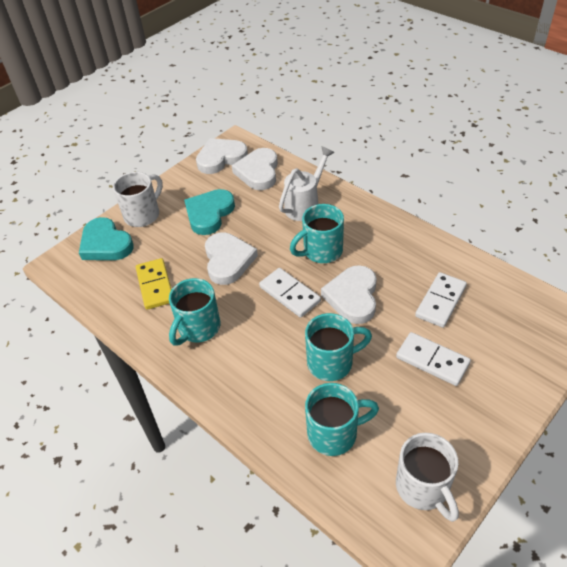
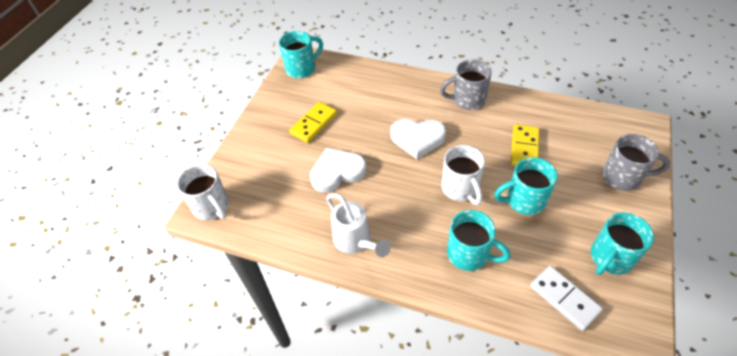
grey mug: 0 -> 2
turquoise heart: 2 -> 0
white domino: 3 -> 1
white heart: 4 -> 2
yellow domino: 1 -> 2

